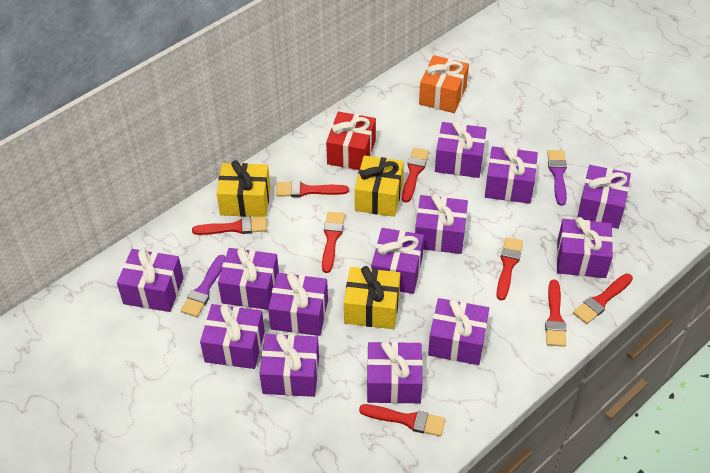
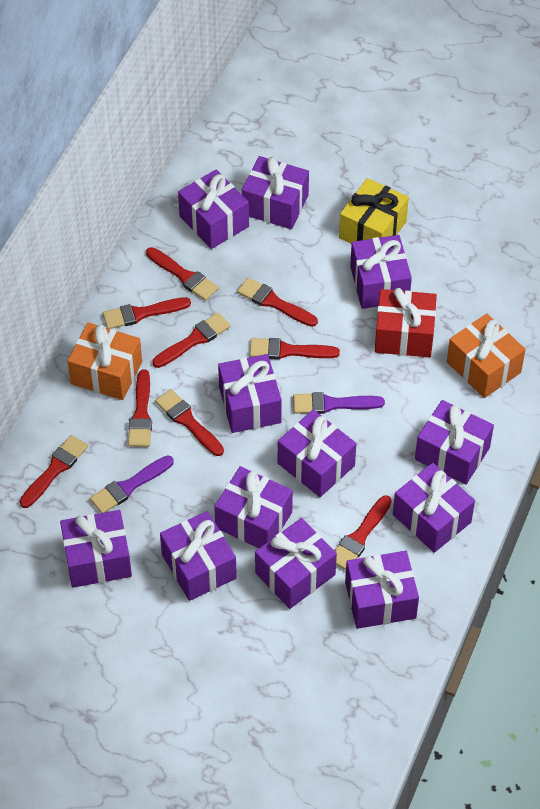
orange gift: 1 -> 2
purple gift: 13 -> 12
red brush: 8 -> 9
yellow gift: 3 -> 1

